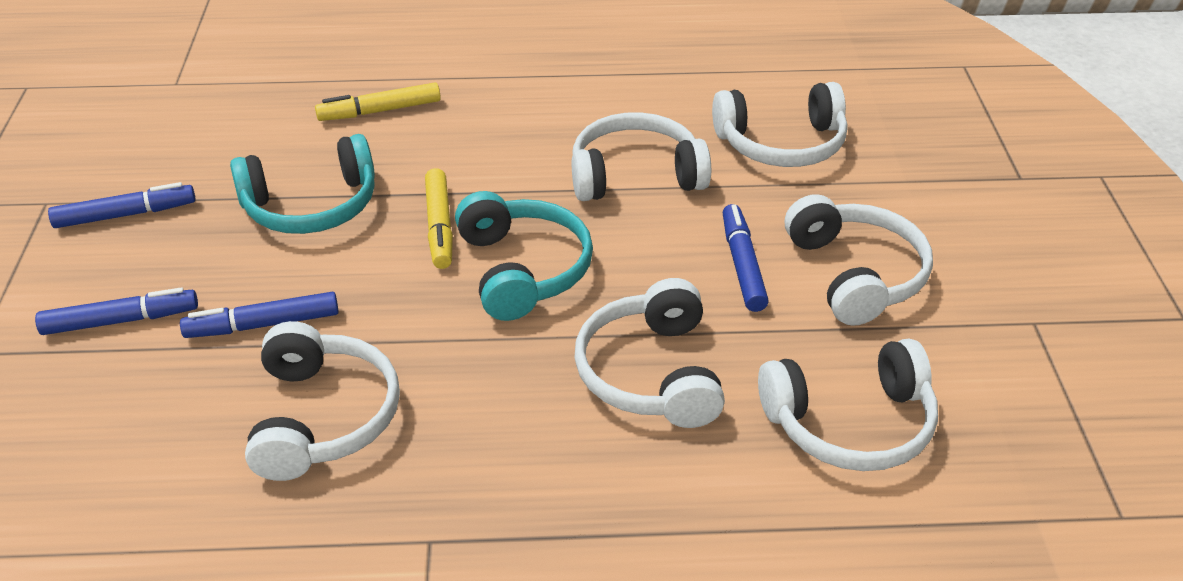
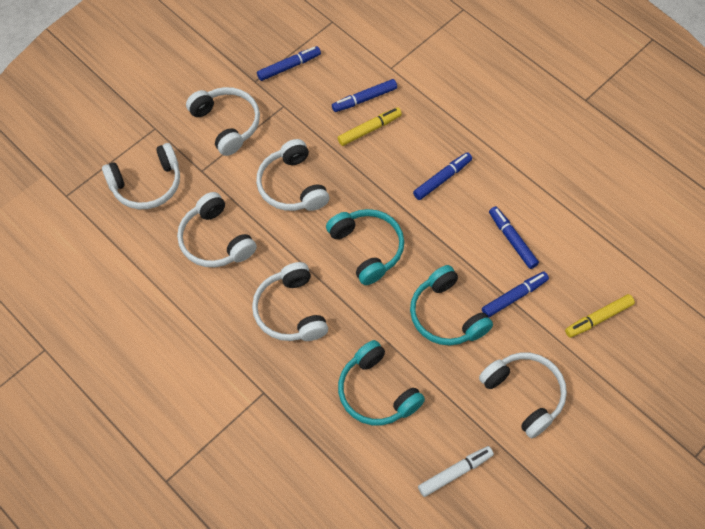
blue marker: 4 -> 5
turquoise headphones: 2 -> 3
white marker: 0 -> 1

